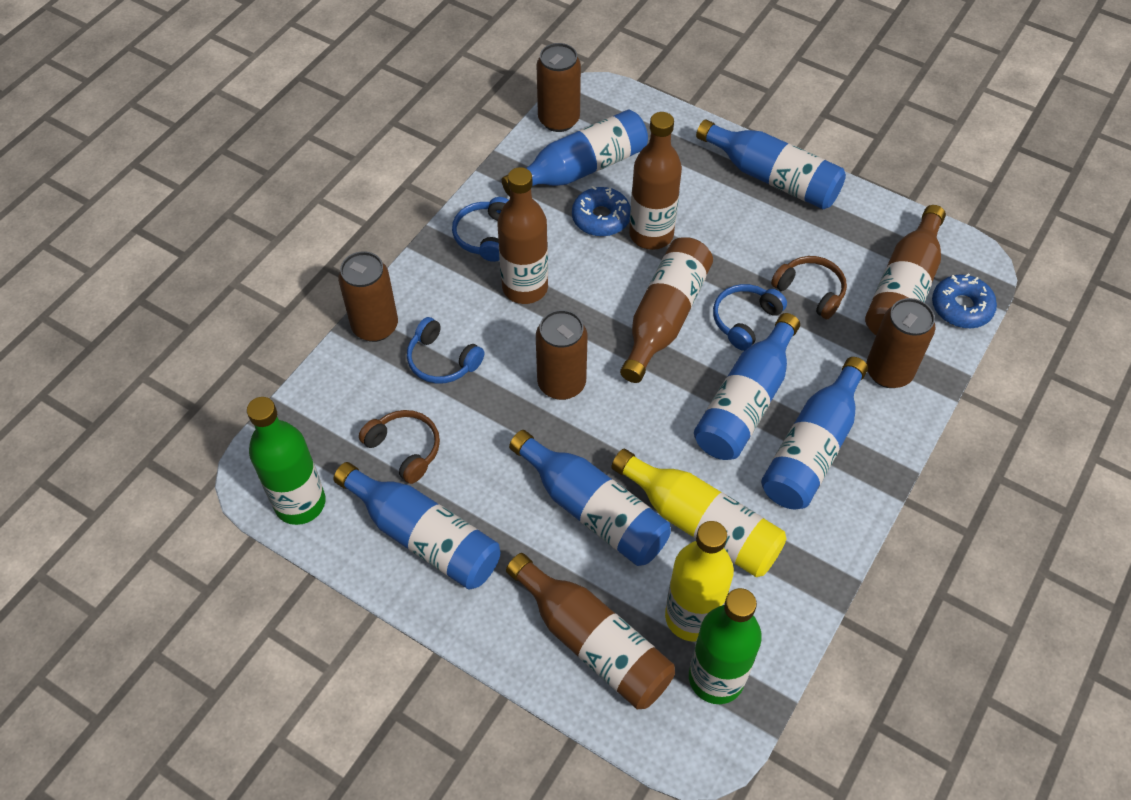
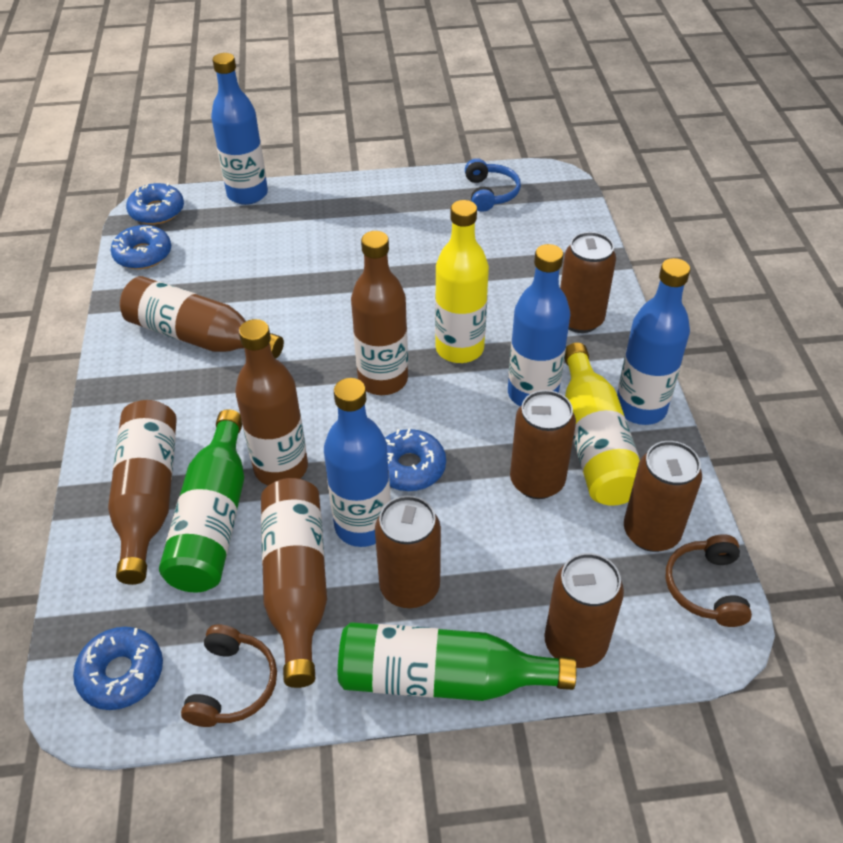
blue bottle: 6 -> 4
blue donut: 2 -> 4
blue headphones: 3 -> 1
brown can: 4 -> 5

